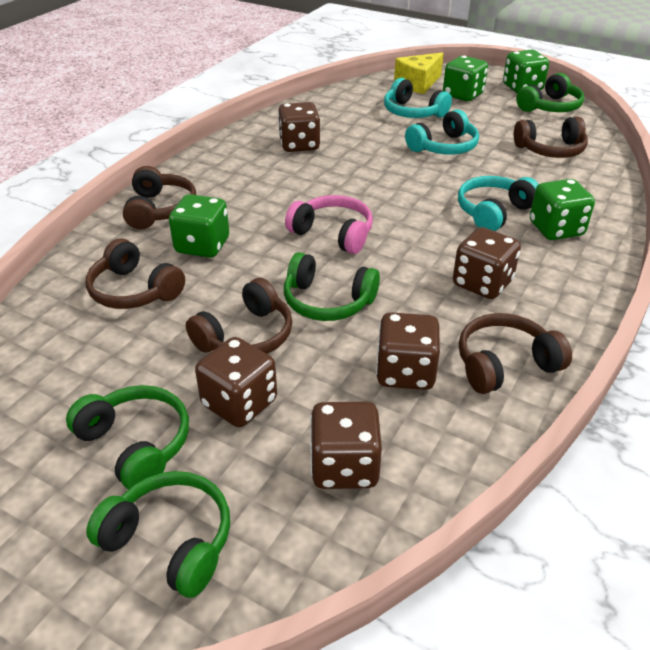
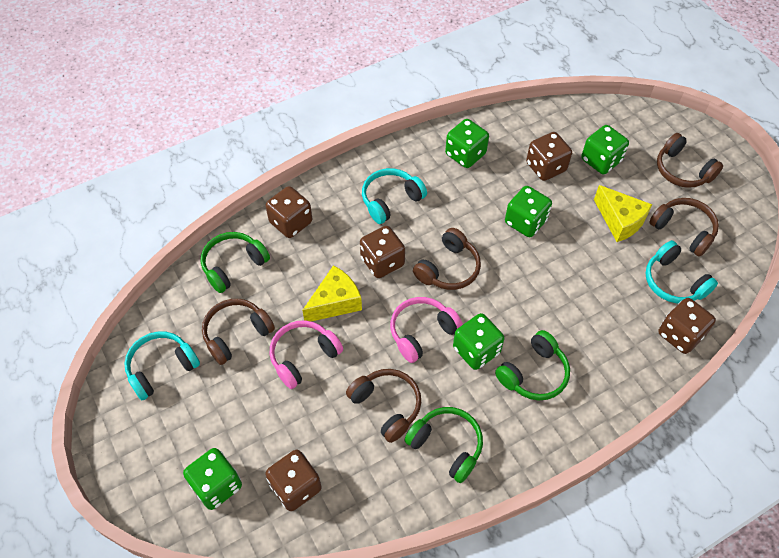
green dice: 4 -> 5
green headphones: 4 -> 3
pink headphones: 1 -> 2
yellow cheese: 1 -> 2

